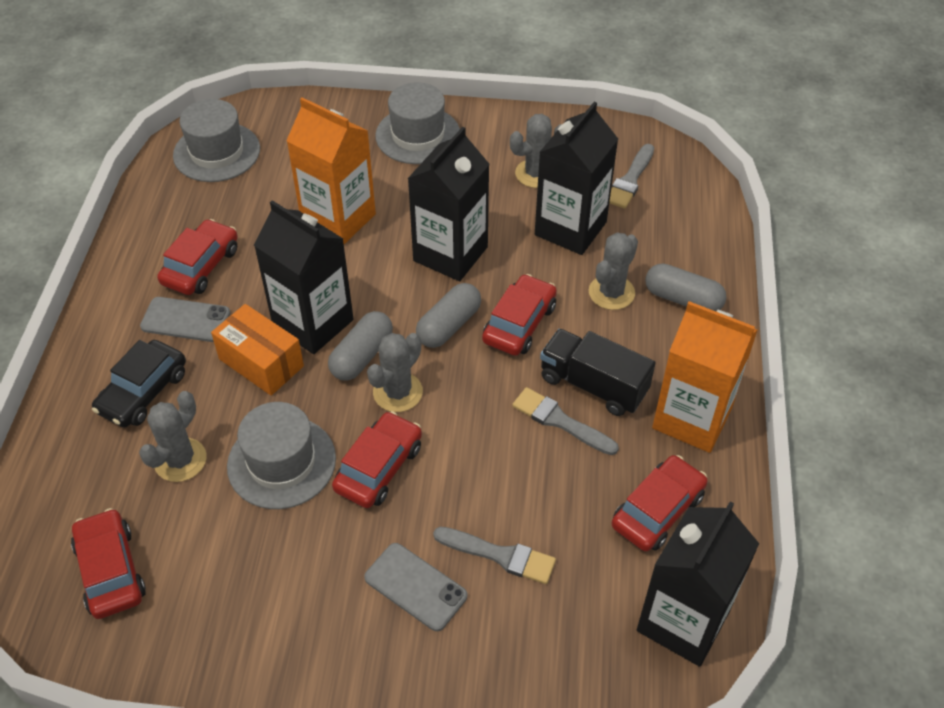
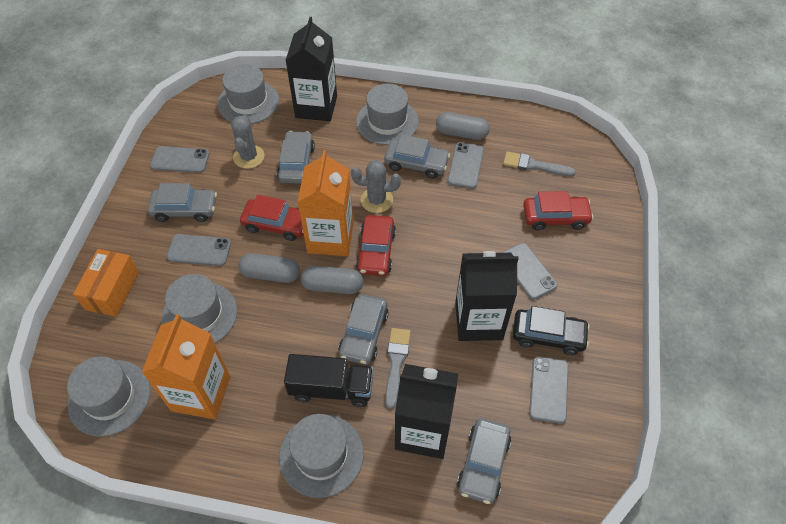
black carton: 4 -> 3
grey brush: 3 -> 2
grey cactus: 4 -> 2
grey car: 0 -> 5
grey hat: 3 -> 5
grey phone: 2 -> 5
red car: 5 -> 3

